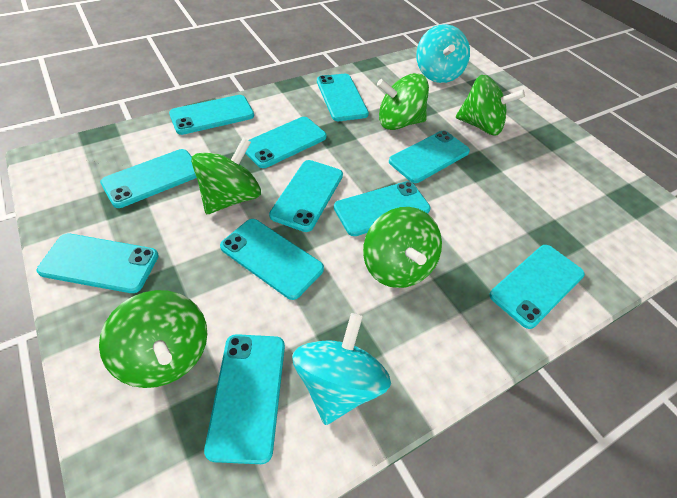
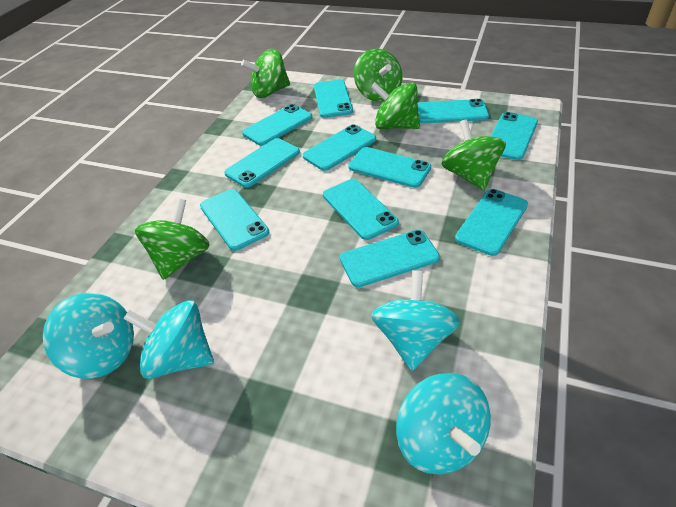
turquoise spinning top: 2 -> 4

